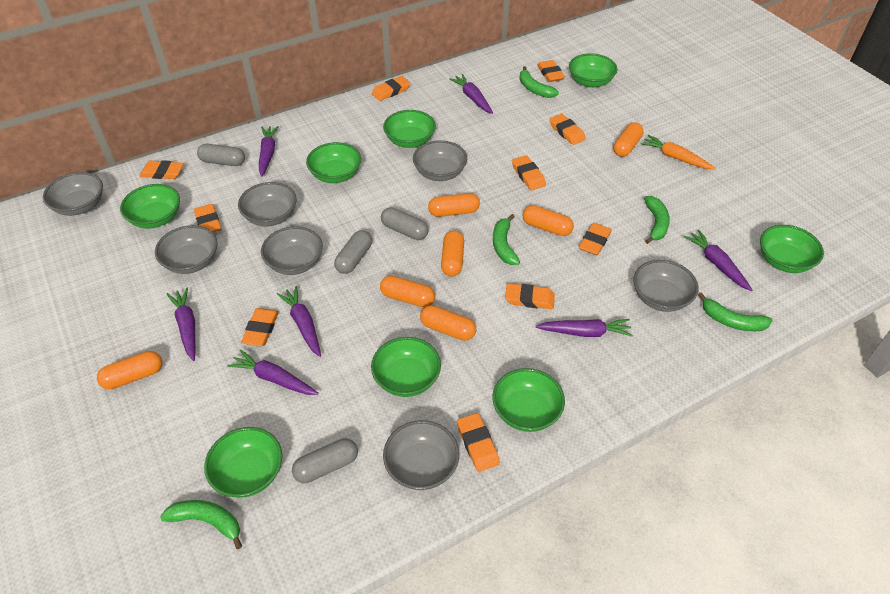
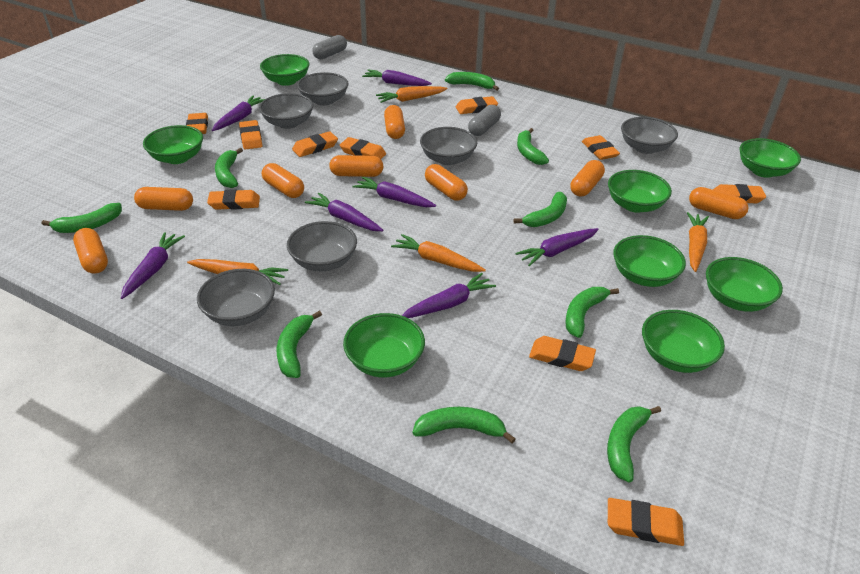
green banana: 5 -> 9
grey bowl: 7 -> 6
grey capsule: 4 -> 2
orange capsule: 7 -> 8
orange carrot: 1 -> 4

